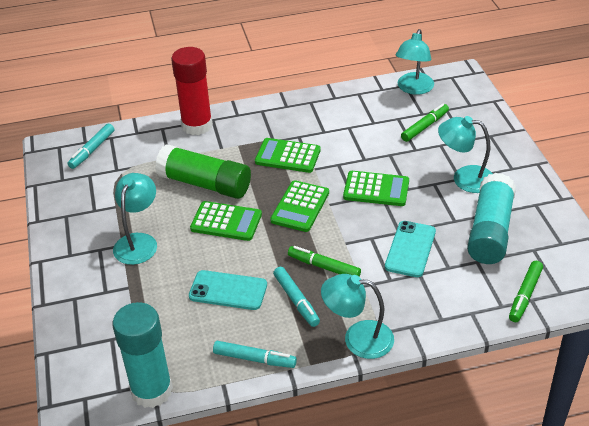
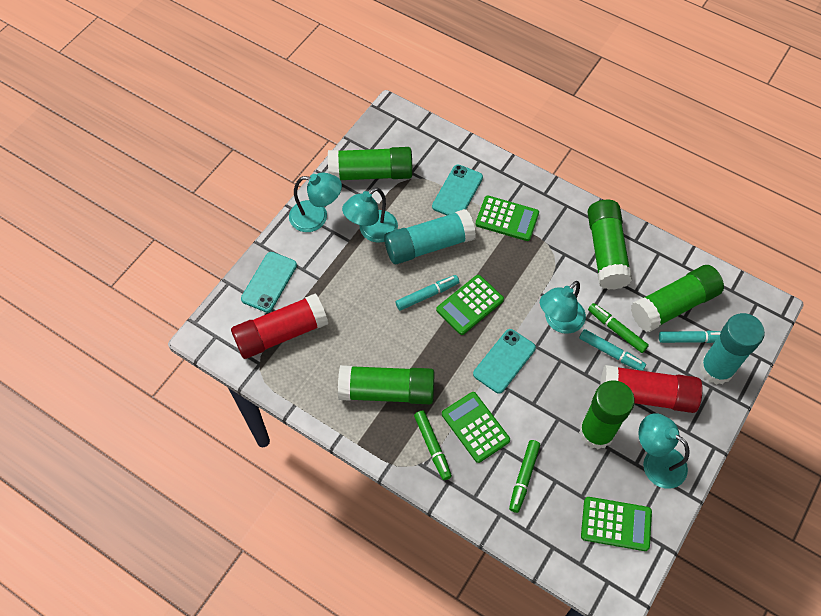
green glue stick: 1 -> 5
red glue stick: 1 -> 2
turquoise phone: 2 -> 3

